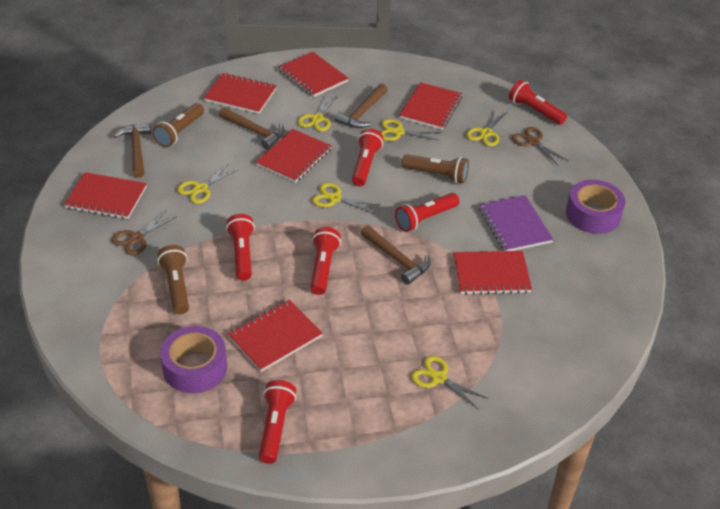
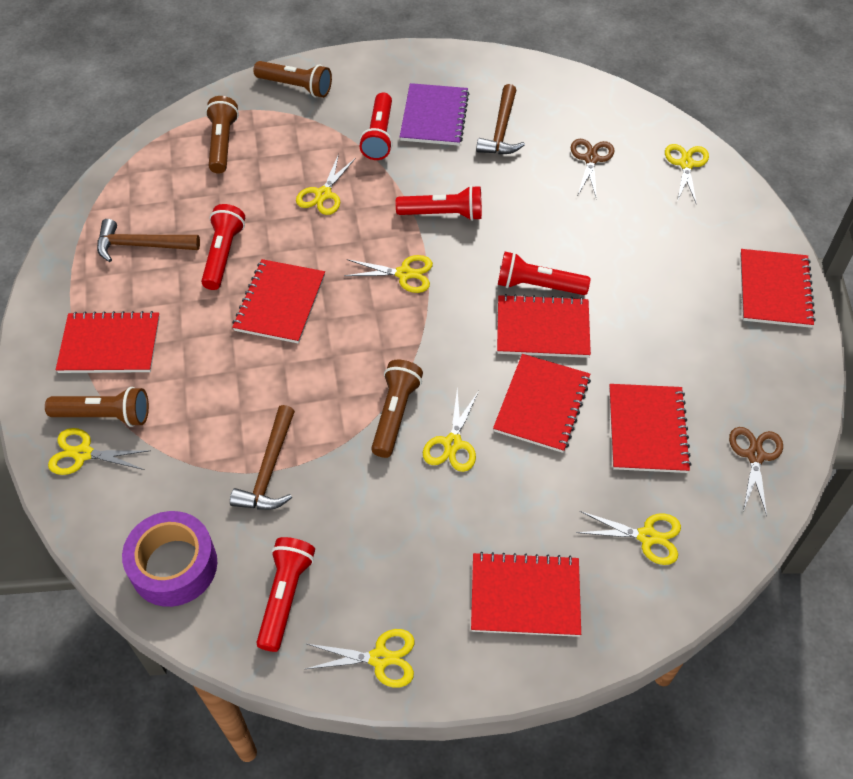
brown flashlight: 3 -> 4
brown hammer: 4 -> 3
purple tape: 2 -> 1
red flashlight: 6 -> 5
yellow scissors: 6 -> 7

